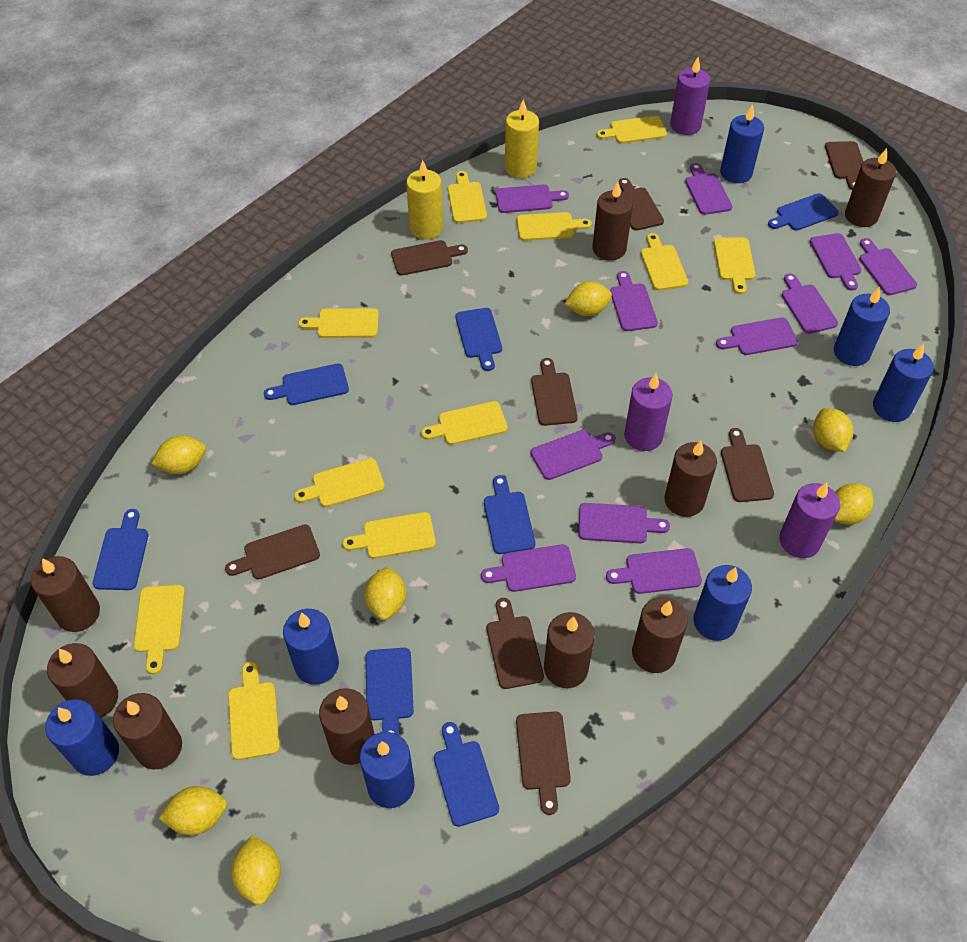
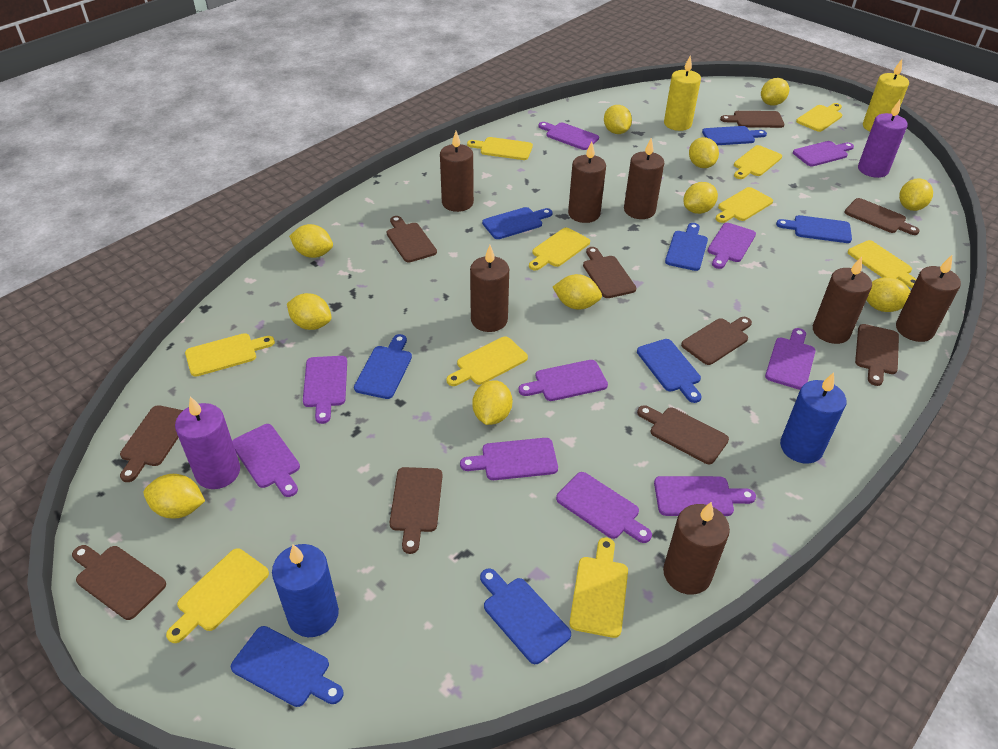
blue candle: 7 -> 2
blue cutting board: 7 -> 8
brown candle: 9 -> 7
brown cutting board: 8 -> 10
purple candle: 3 -> 2
purple cutting board: 11 -> 10
yellow cutting board: 11 -> 10
yellow lemon: 7 -> 11

